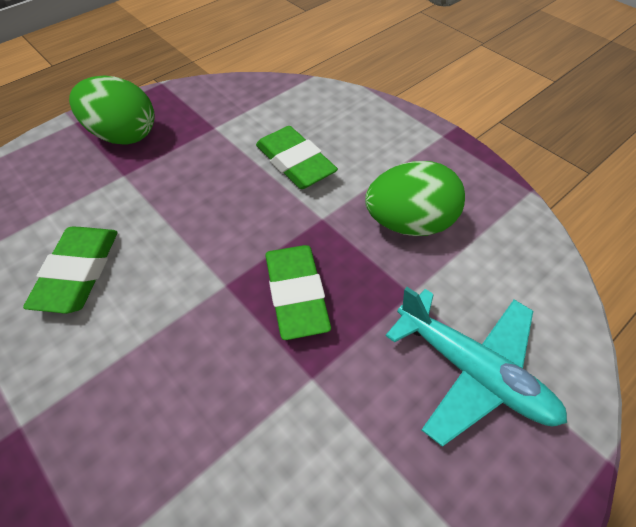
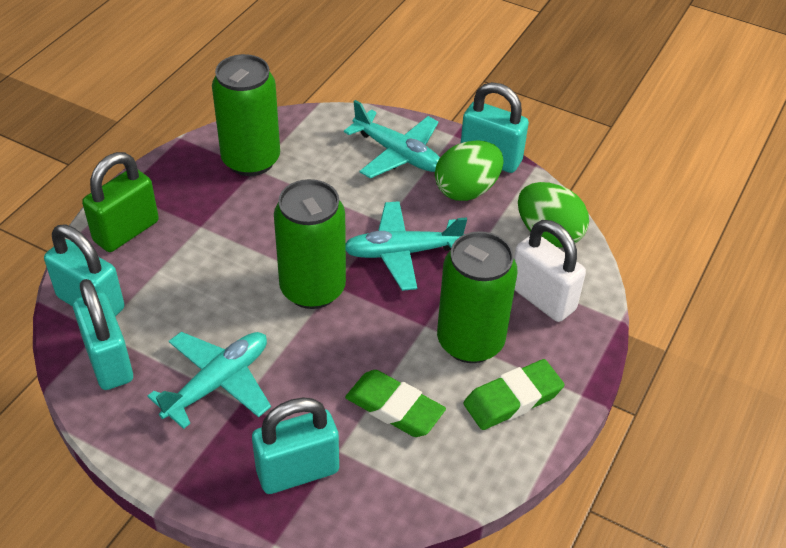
green can: 0 -> 3
green eraser: 3 -> 2
green padlock: 0 -> 1
turquoise padlock: 0 -> 4
turquoise plane: 1 -> 3
white padlock: 0 -> 1

